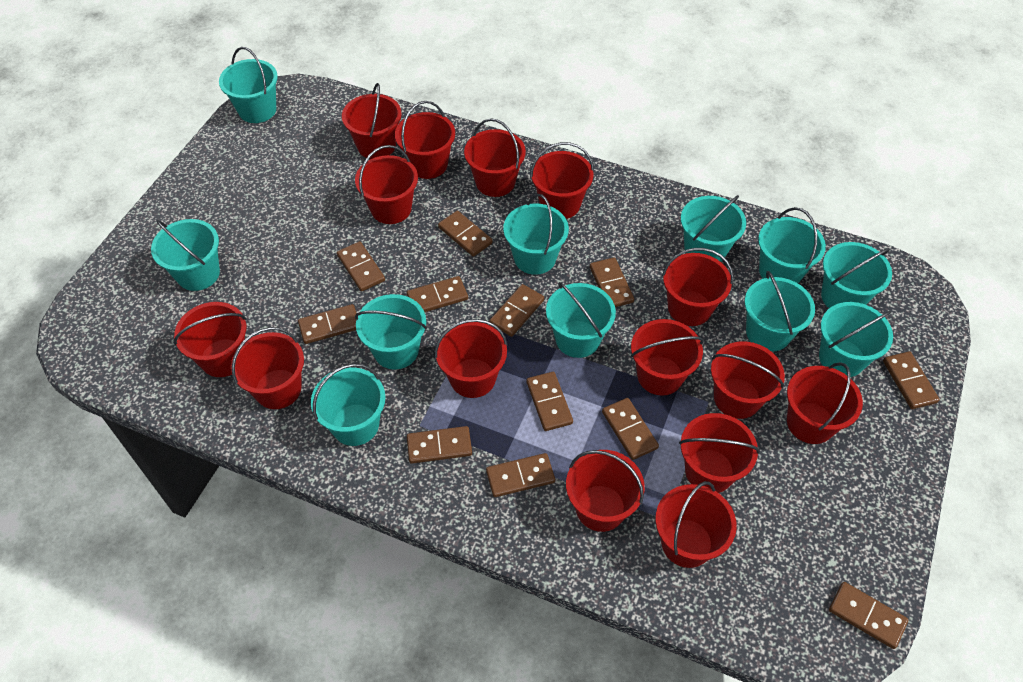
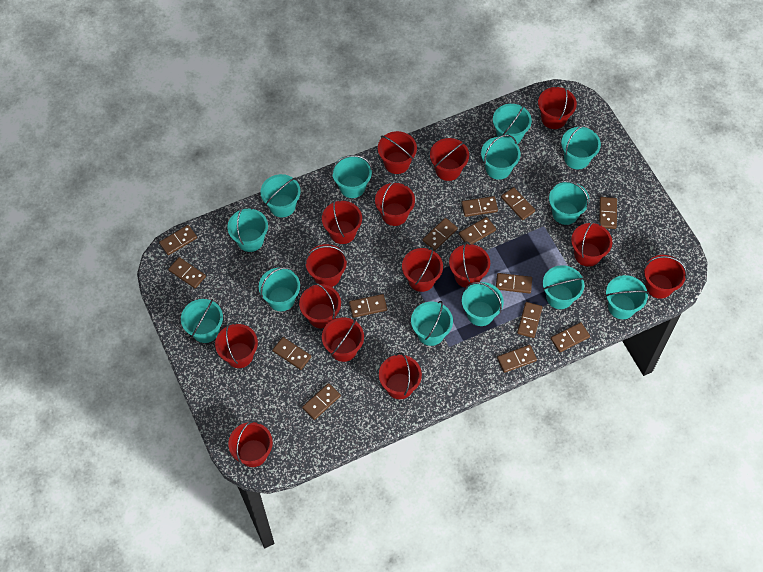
brown domino: 12 -> 14
turquoise bucket: 11 -> 13

